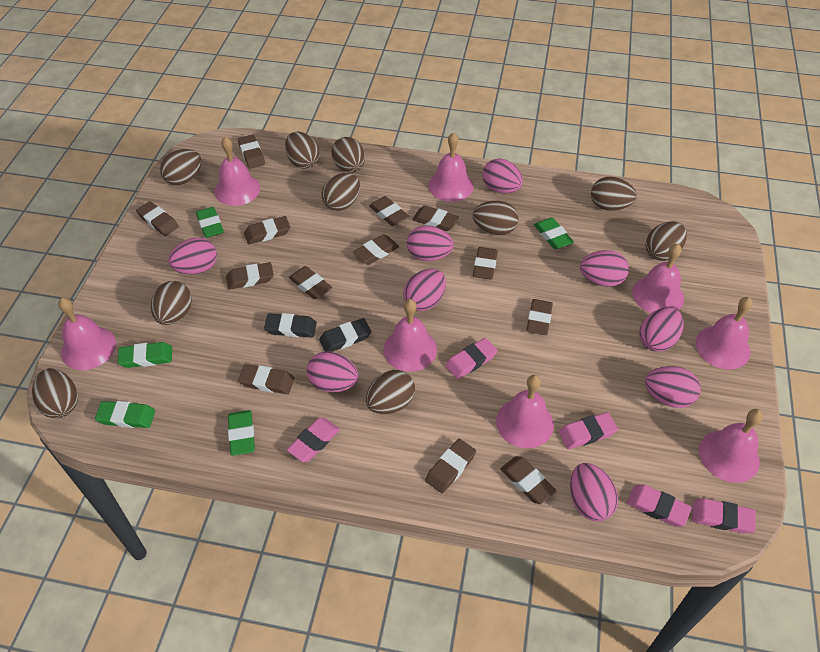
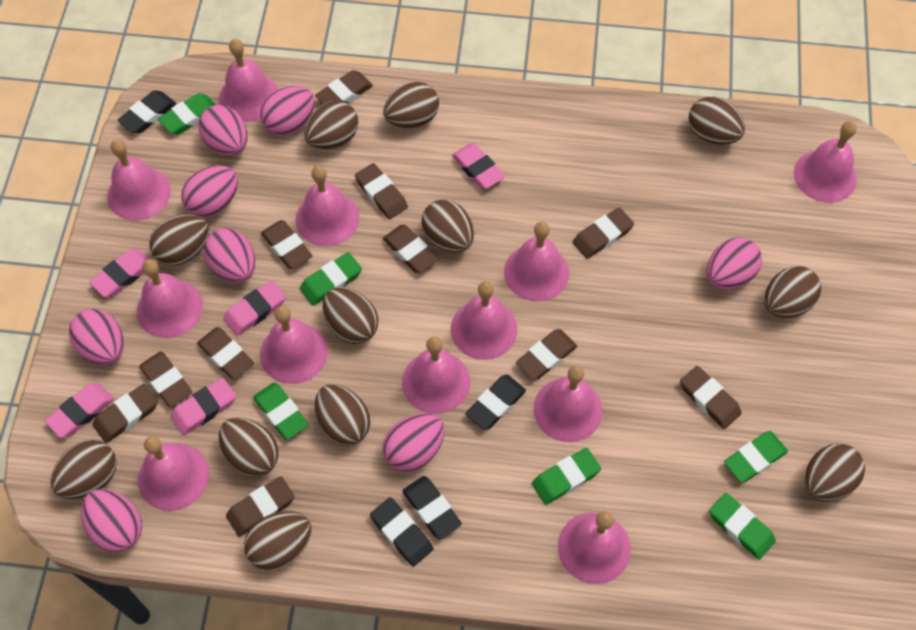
black eraser: 2 -> 4
brown egg: 10 -> 12
brown eraser: 13 -> 11
green eraser: 5 -> 6
pink bell: 8 -> 12
pink egg: 9 -> 8

